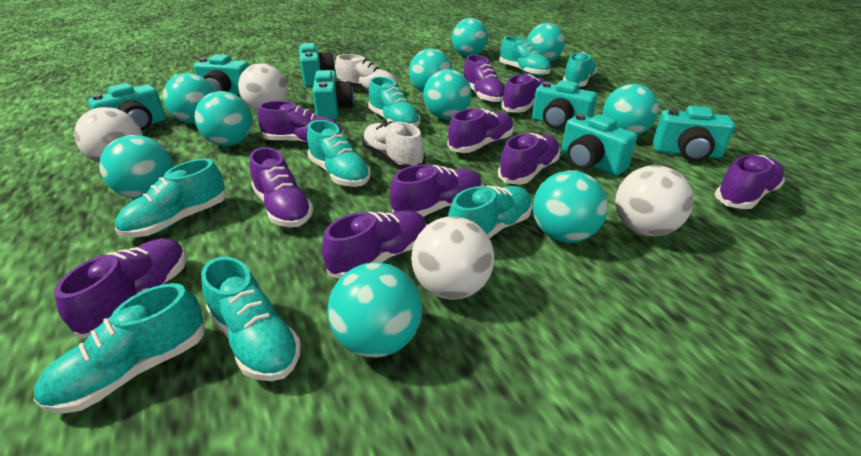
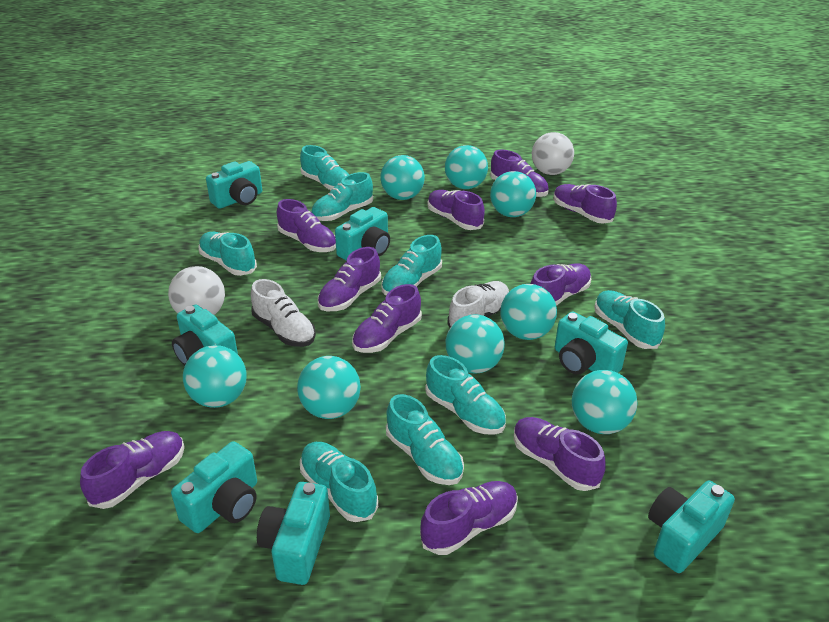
turquoise ball: 10 -> 8
white ball: 4 -> 2

